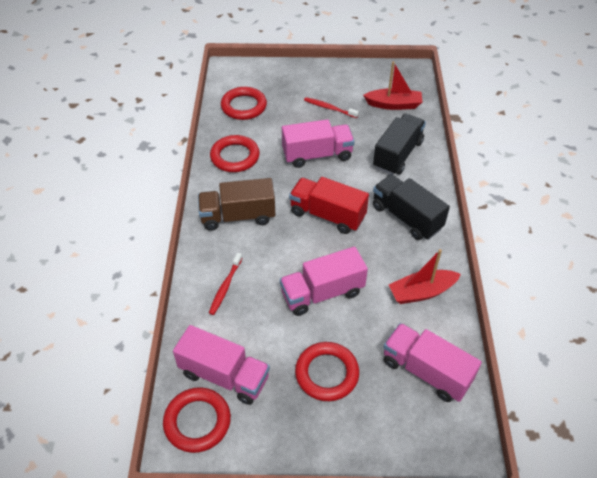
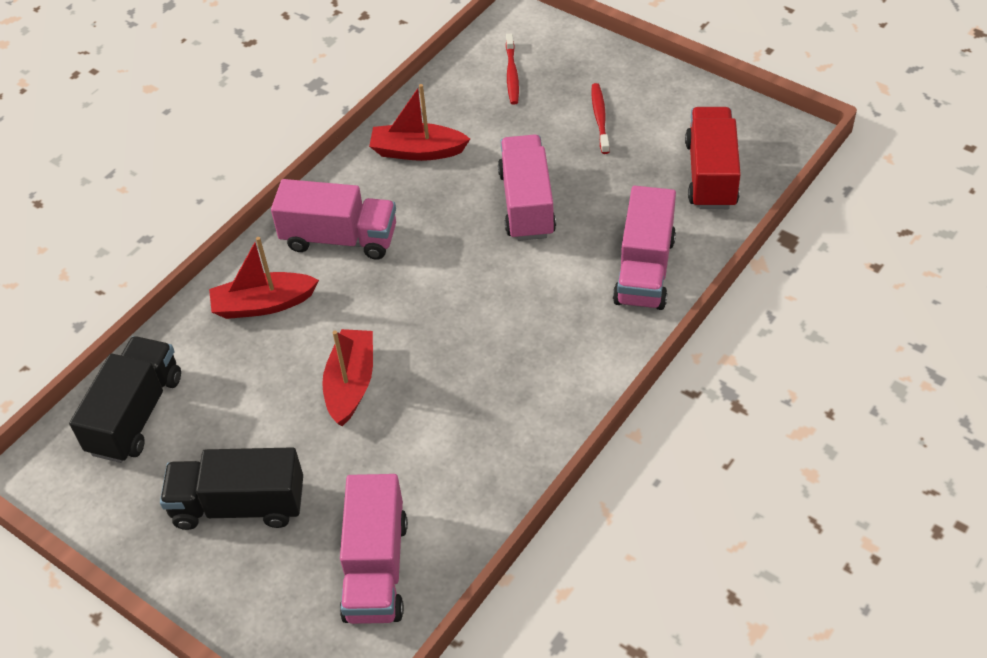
brown truck: 1 -> 0
red boat: 2 -> 3
red ring: 4 -> 0

